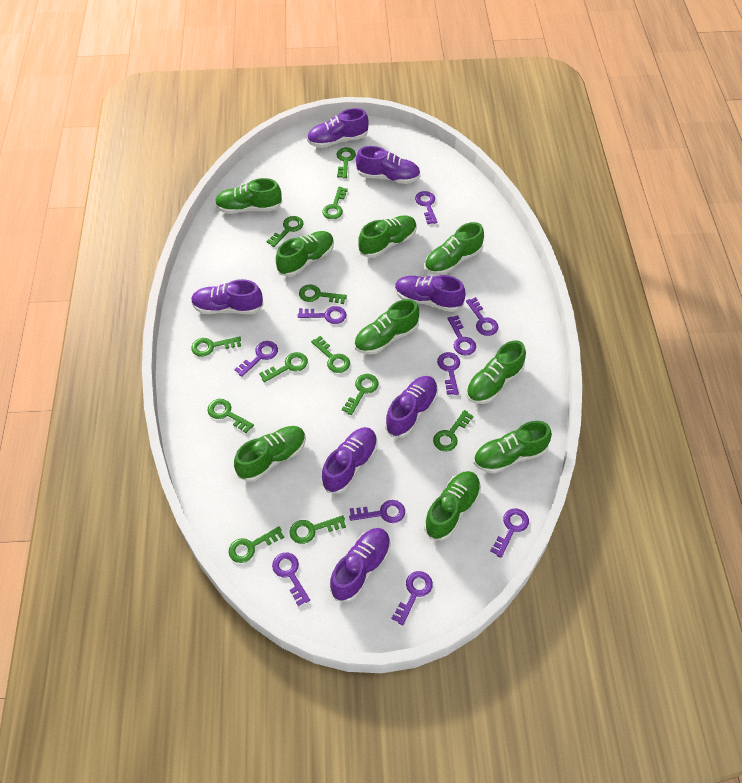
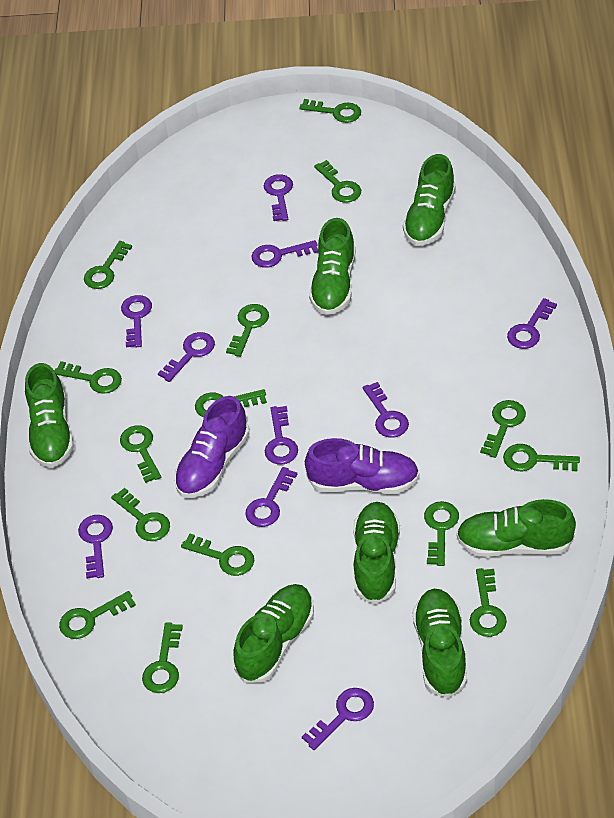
green key: 12 -> 15
green shoe: 9 -> 7
purple shoe: 7 -> 2

